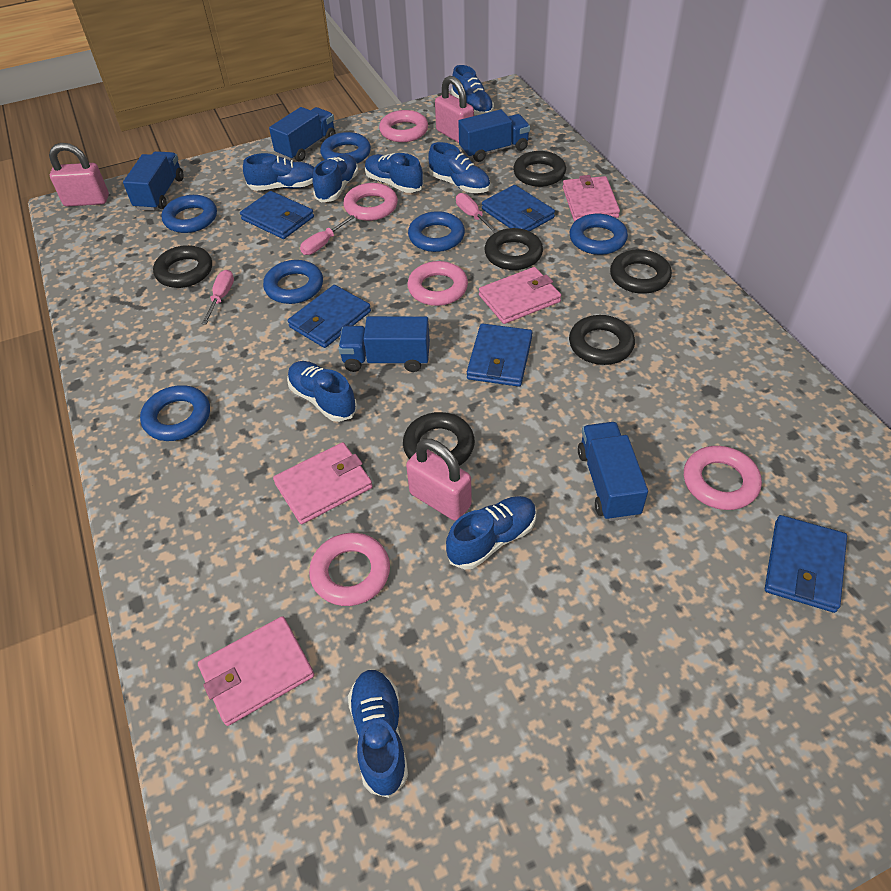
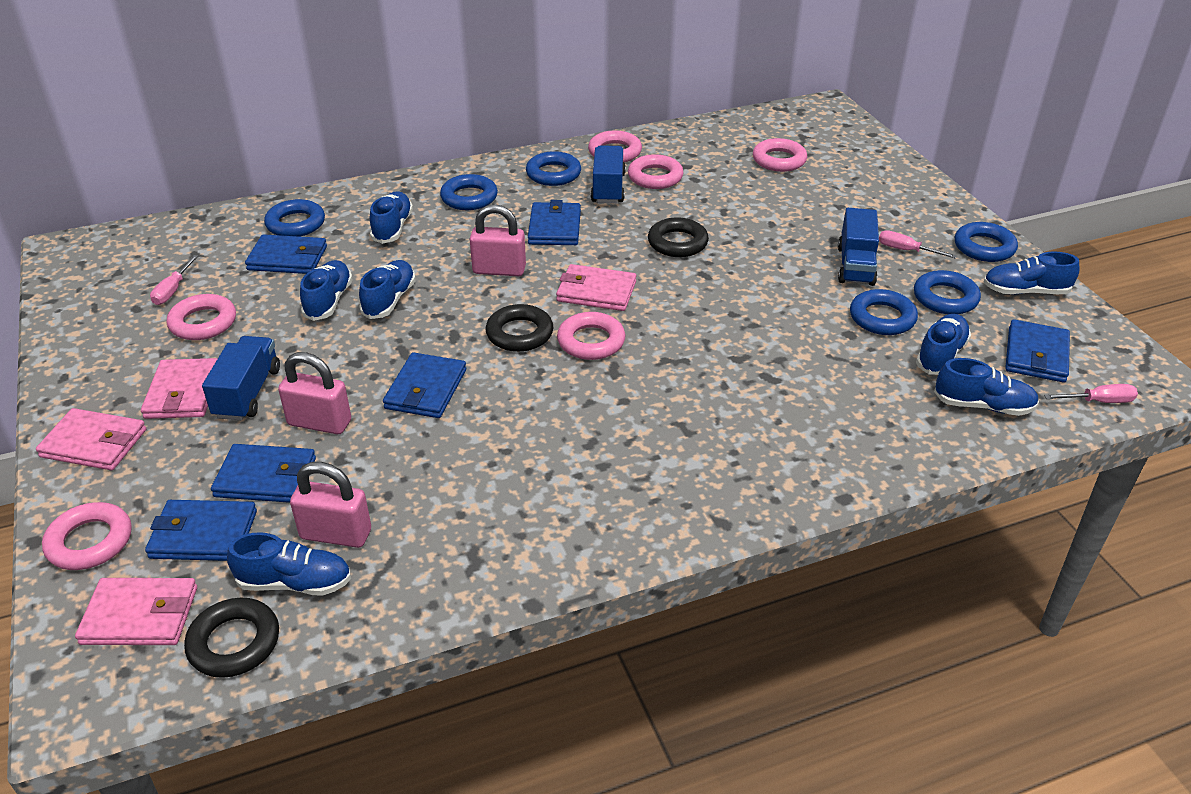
black ring: 6 -> 3
blue shoe: 8 -> 7
blue truck: 5 -> 3
blue wallet: 5 -> 6
pink ring: 5 -> 6

